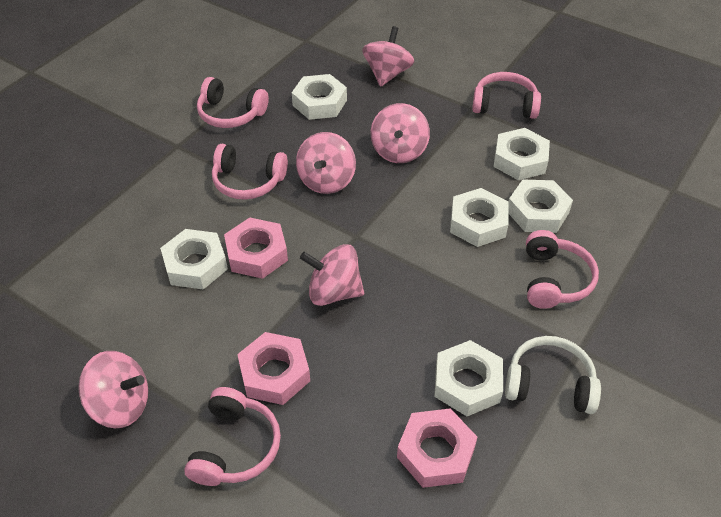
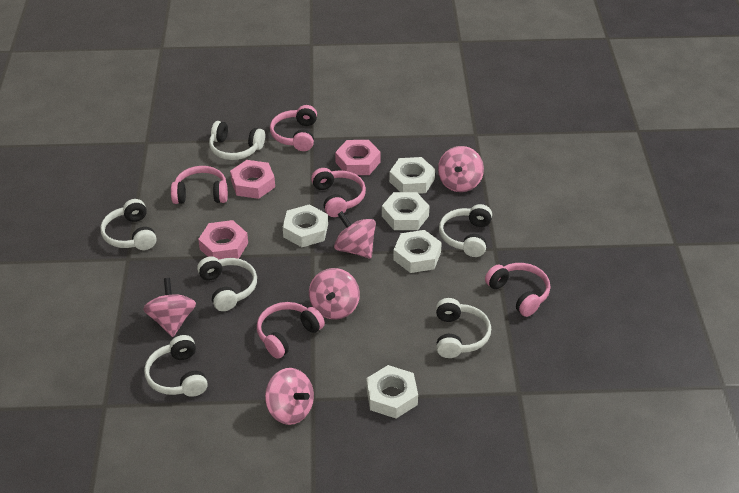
white headphones: 1 -> 6
white nut: 6 -> 5

